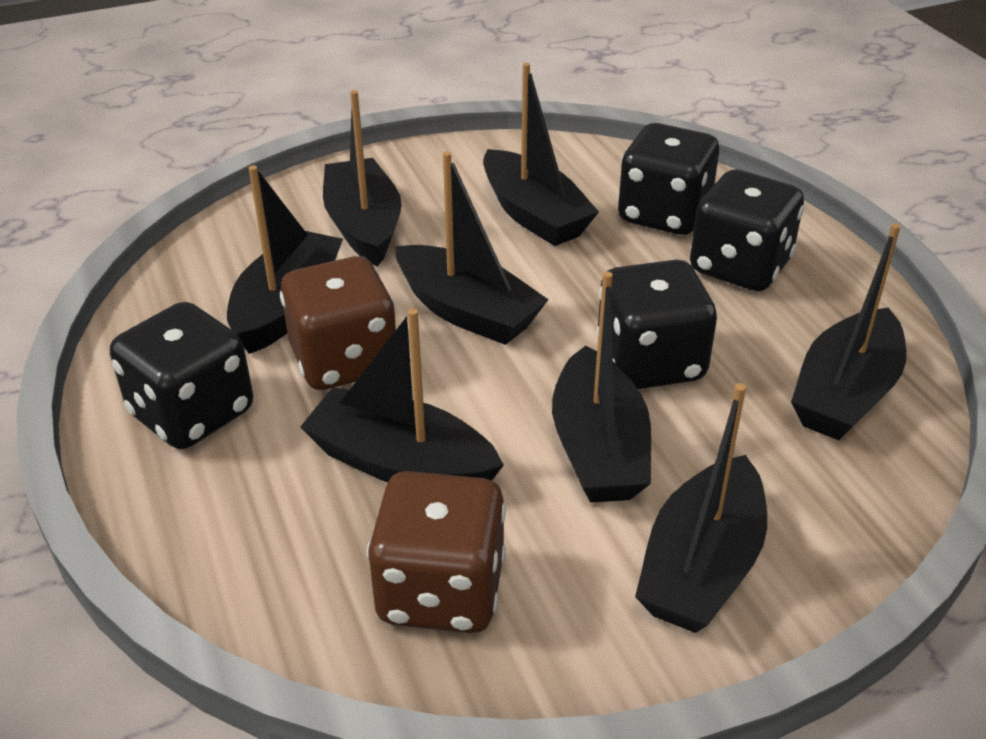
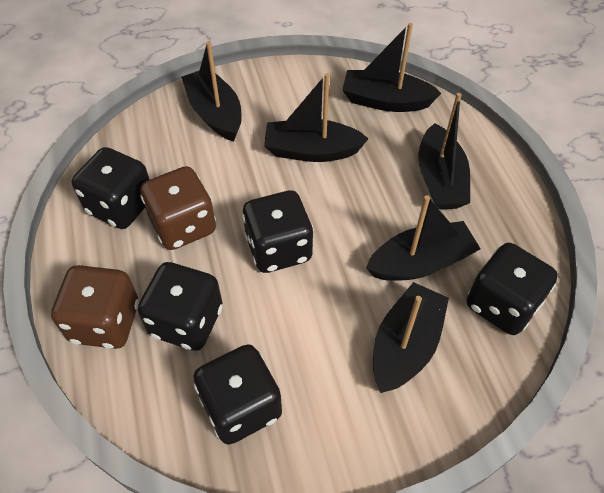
black boat: 8 -> 6
black dice: 4 -> 5

